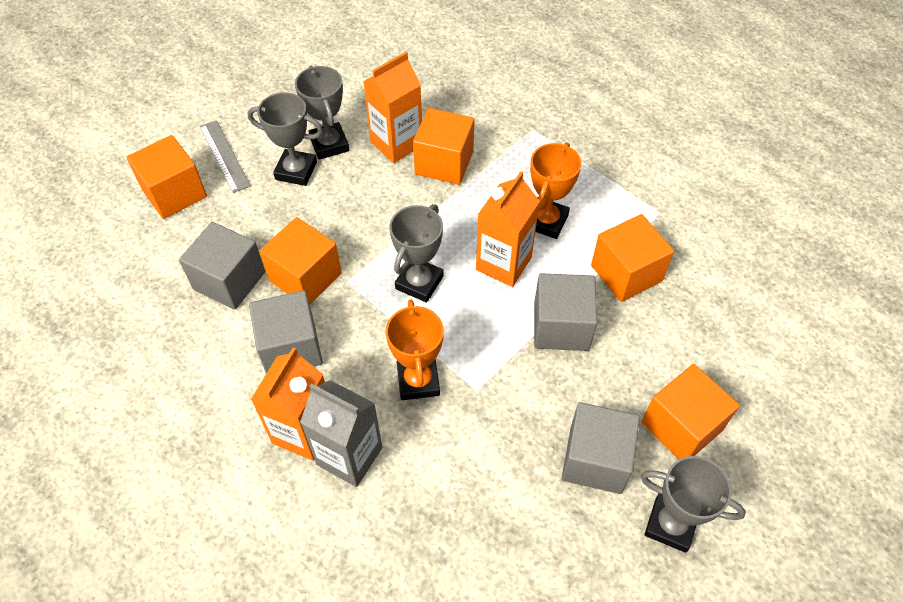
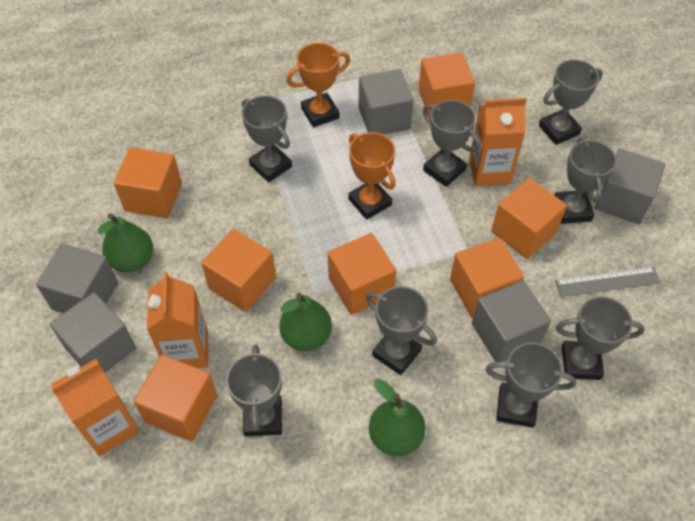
green pear: 0 -> 3
grey carton: 1 -> 0
grey cube: 4 -> 5
grey trophy: 4 -> 8
orange cube: 5 -> 7

